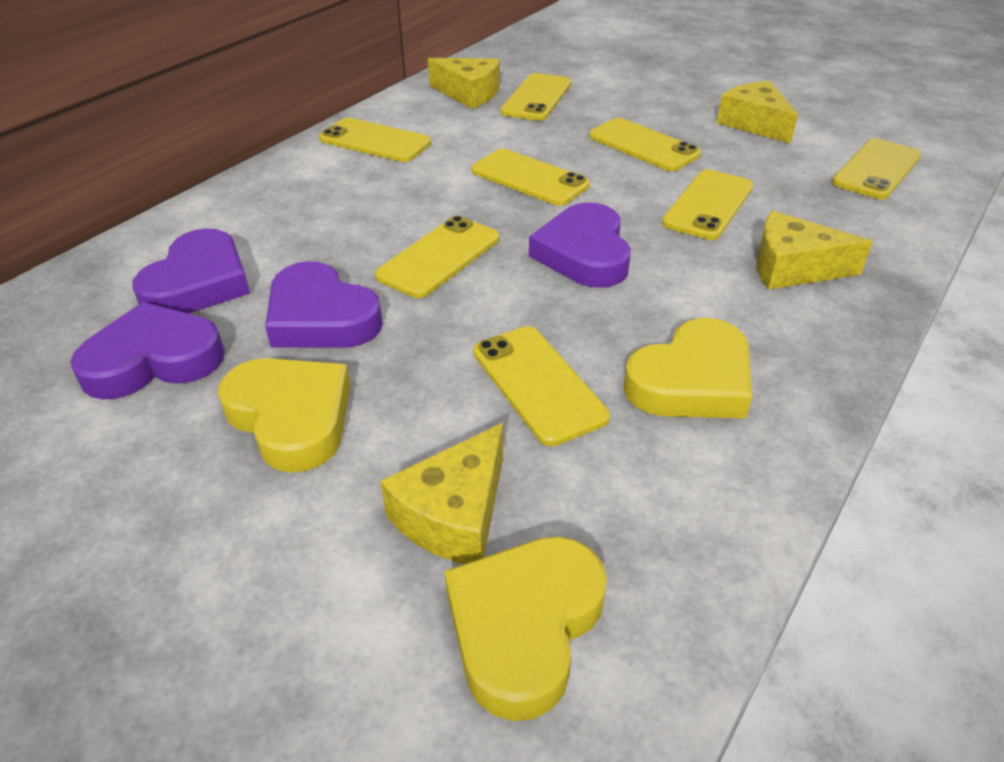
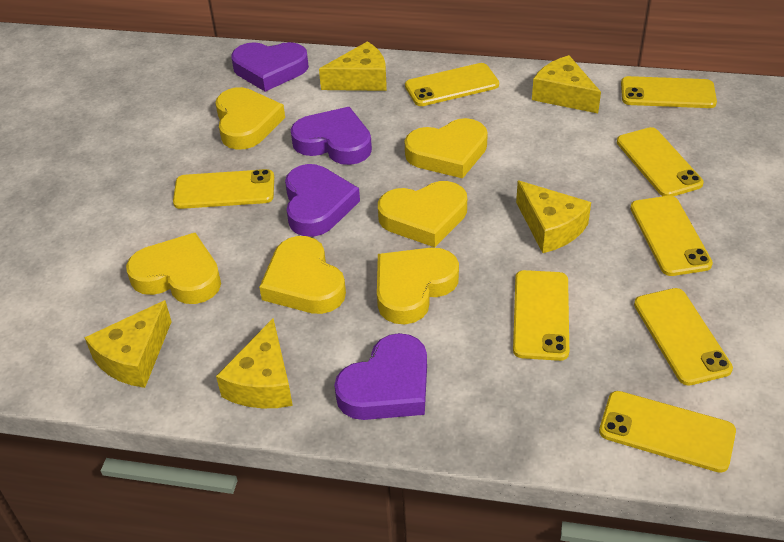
yellow cheese: 4 -> 5
yellow heart: 3 -> 6

